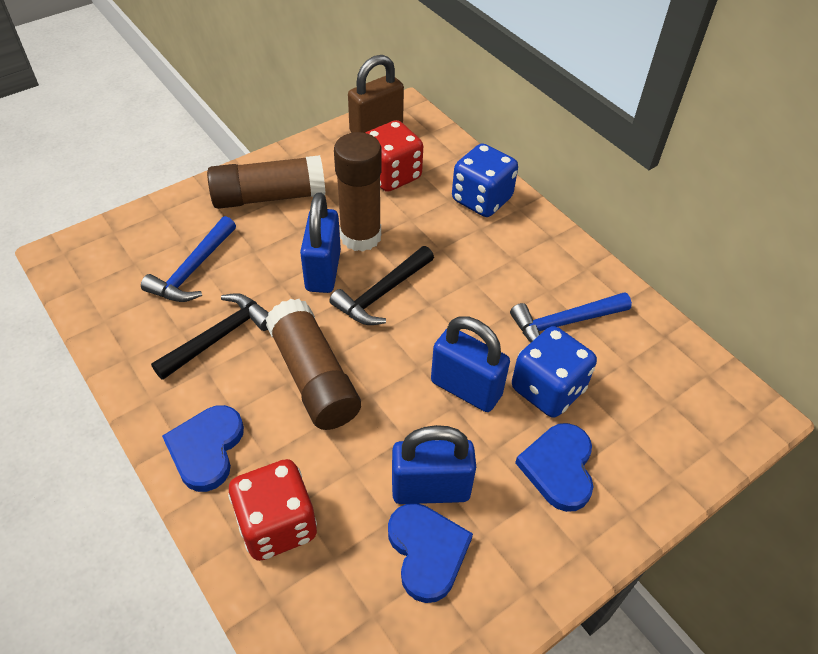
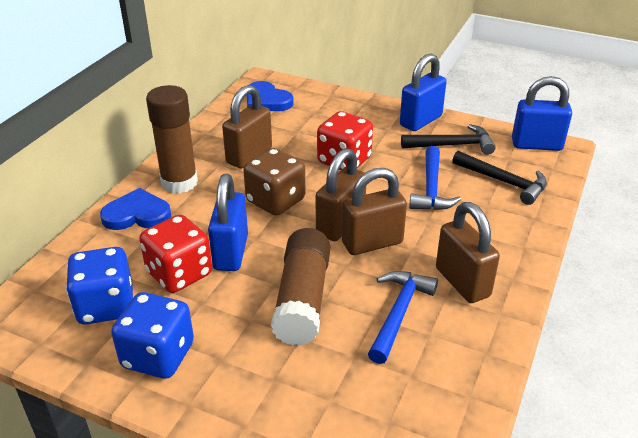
blue heart: 3 -> 2
brown dice: 0 -> 1
brown glue stick: 3 -> 2
brown padlock: 1 -> 4

